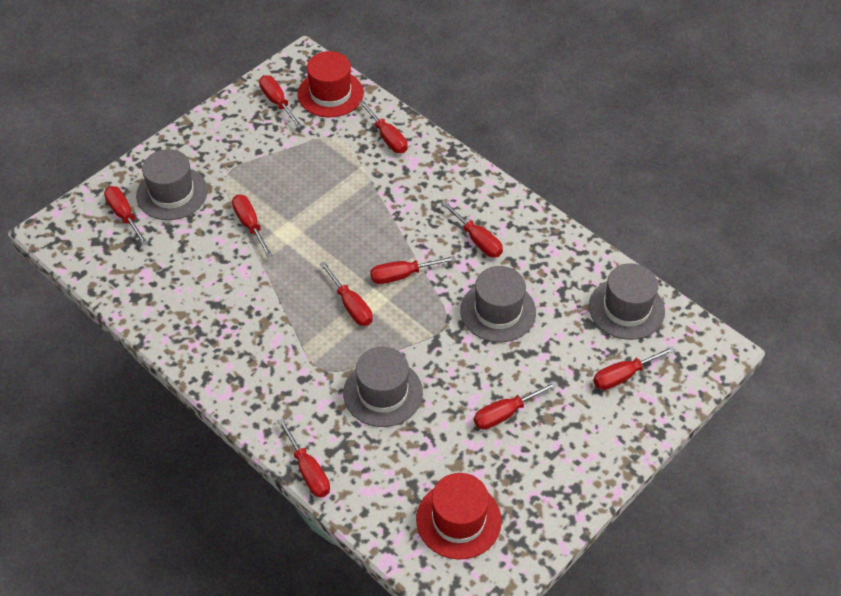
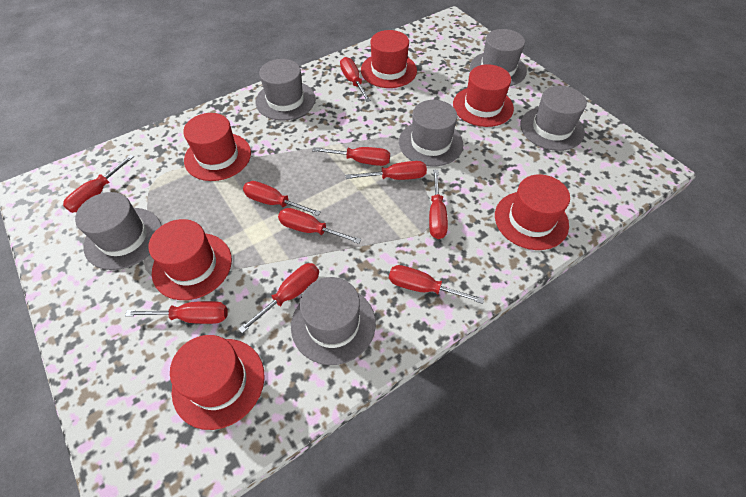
grey hat: 4 -> 6
red hat: 2 -> 6

